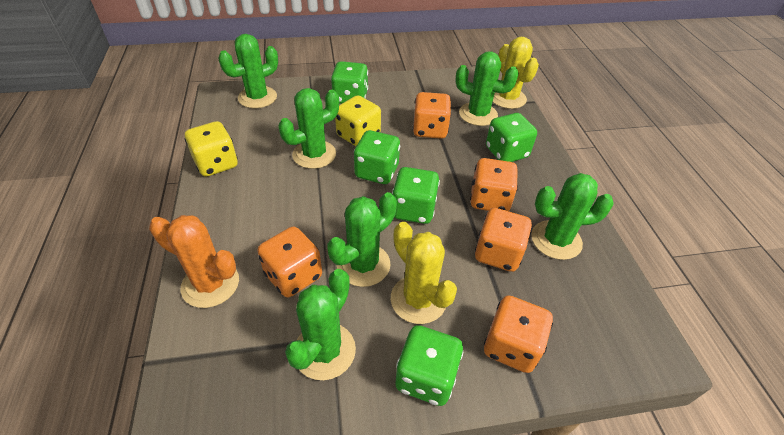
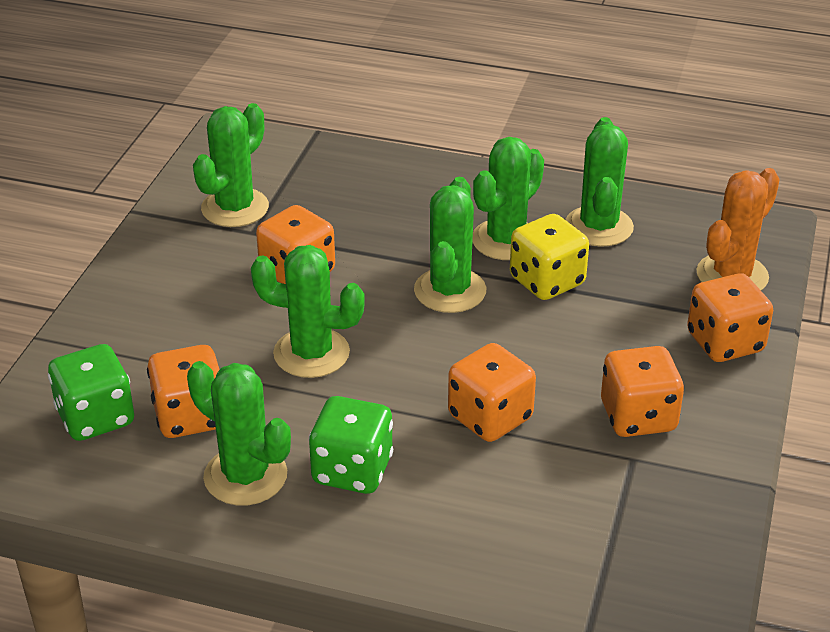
green dice: 5 -> 2
yellow cactus: 2 -> 0
yellow dice: 2 -> 1

